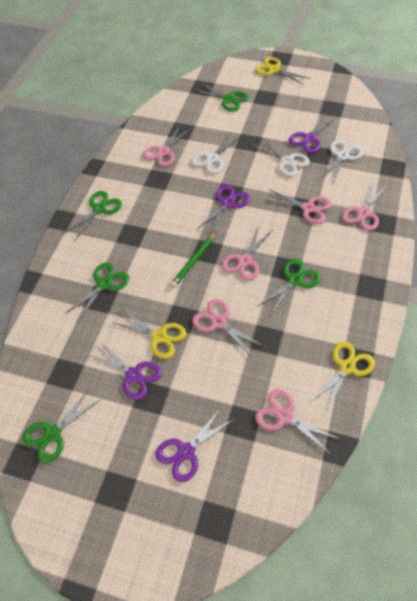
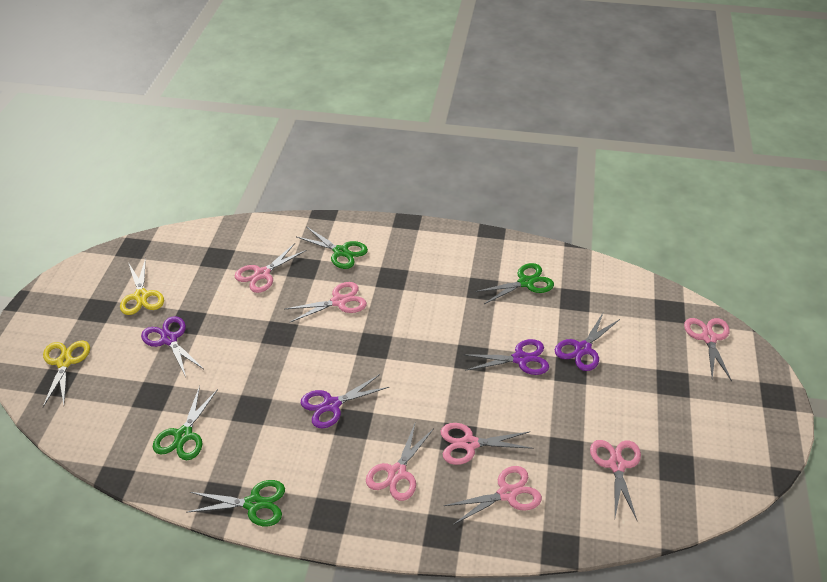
green pencil: 1 -> 0
green scissors: 5 -> 4
pink scissors: 6 -> 7
white scissors: 3 -> 0
yellow scissors: 3 -> 2

